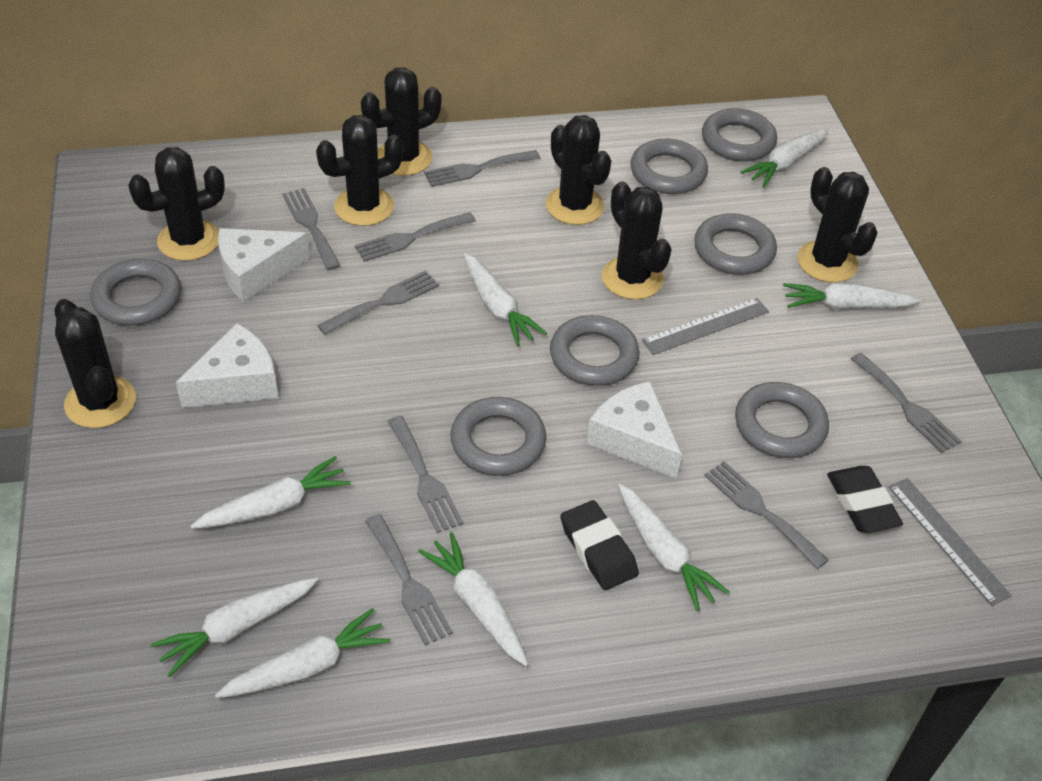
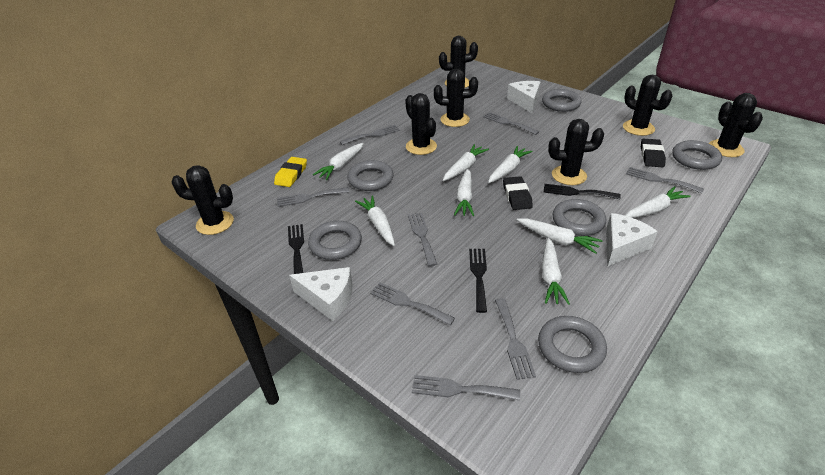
black fork: 0 -> 3
grey ring: 7 -> 6
grey ruler: 2 -> 0
yellow eraser: 0 -> 1

